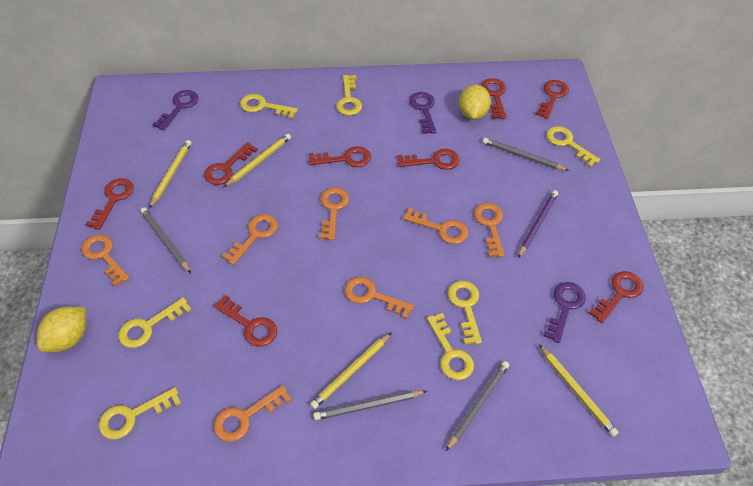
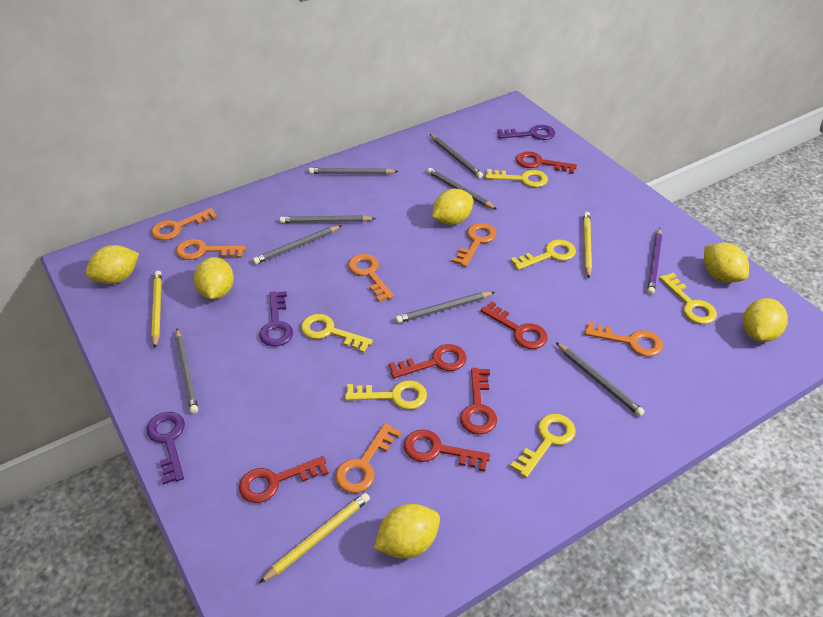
grey pencil: 4 -> 8
orange key: 7 -> 6
red key: 8 -> 6
yellow key: 7 -> 6
yellow lemon: 2 -> 6
yellow pencil: 4 -> 3

